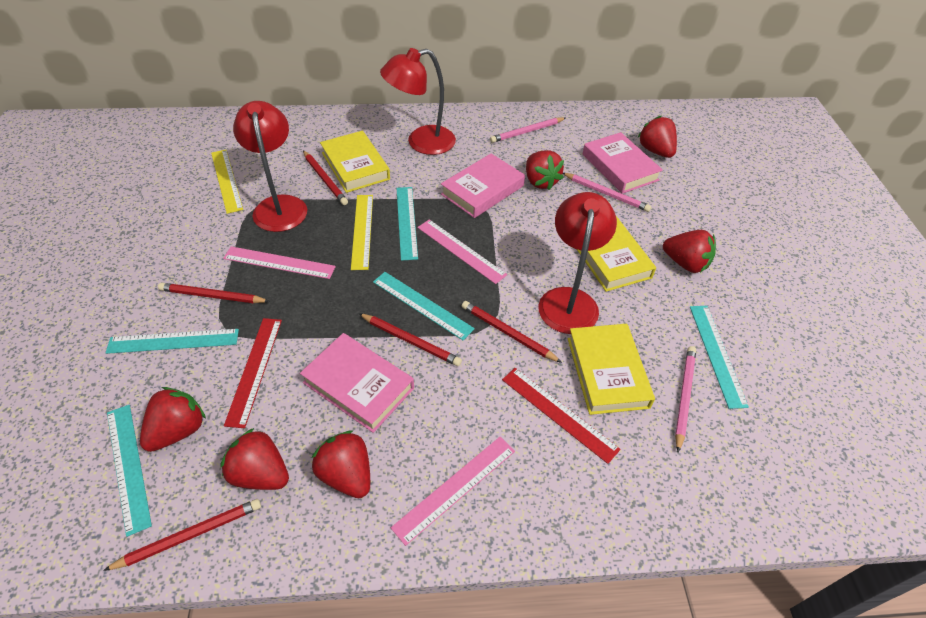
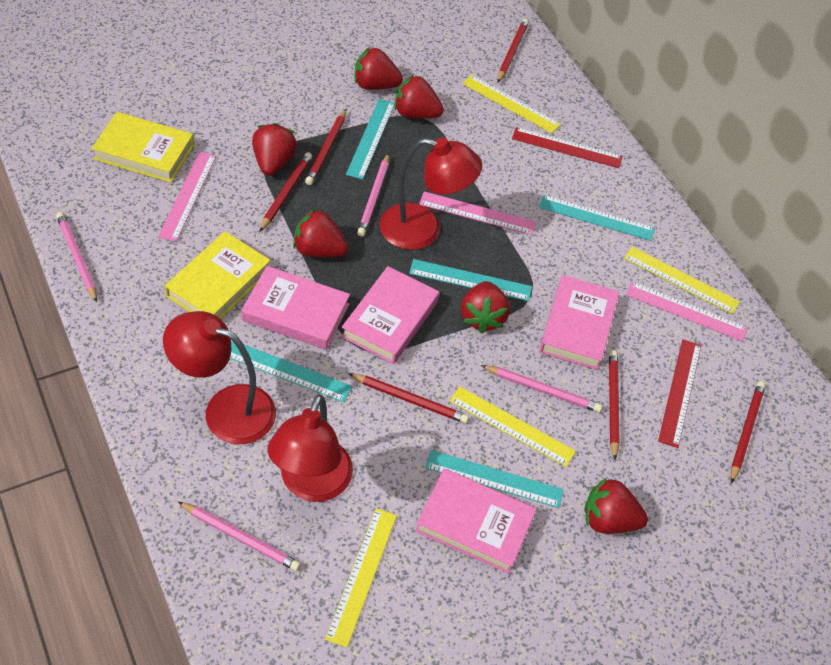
pink book: 3 -> 4
pink pencil: 3 -> 4
red pencil: 5 -> 6
yellow book: 3 -> 2
yellow ruler: 2 -> 4

